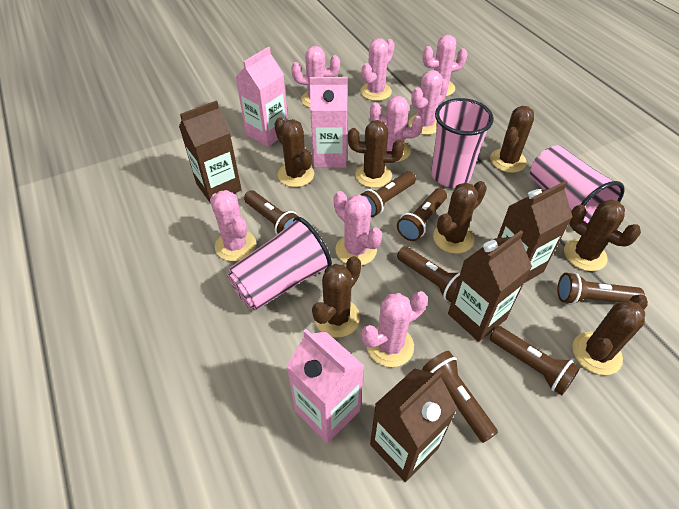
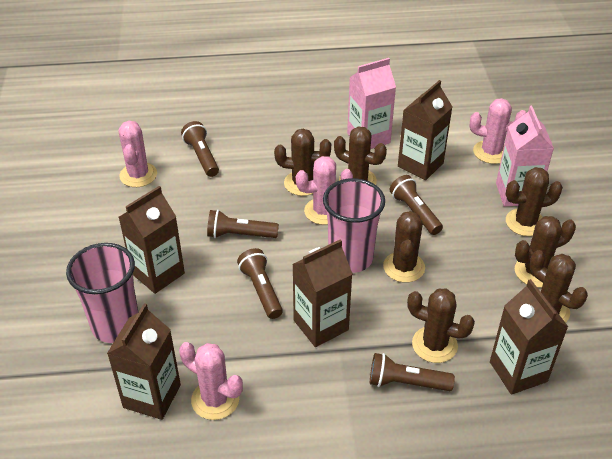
brown carton: 4 -> 5
brown flashlight: 7 -> 5
pink cactus: 8 -> 4
pink carton: 3 -> 2
pink cup: 3 -> 2

